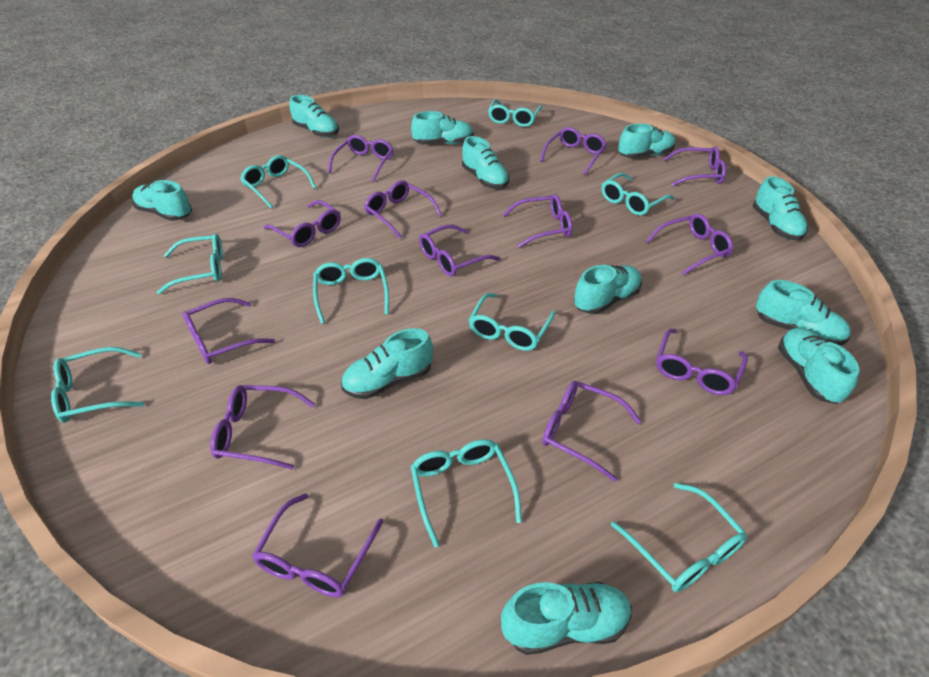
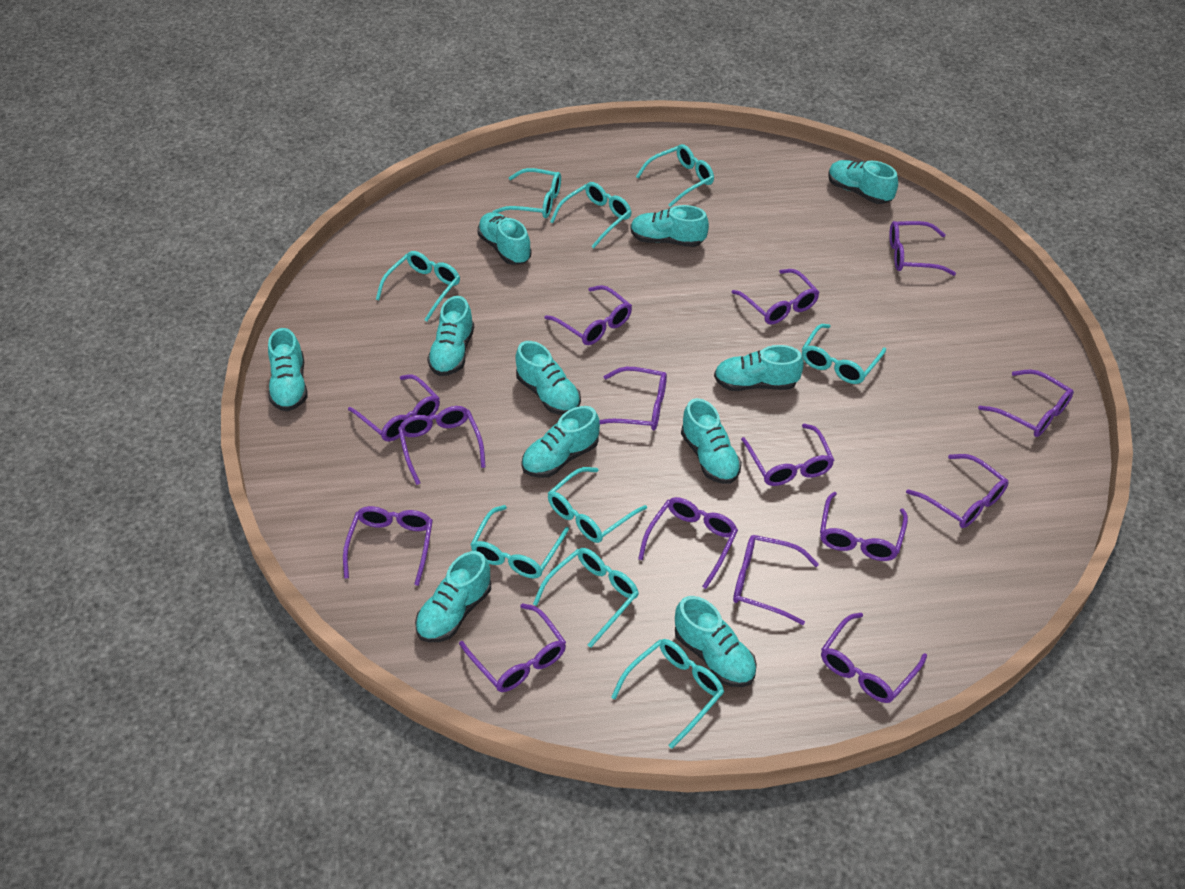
purple glasses: 13 -> 15

